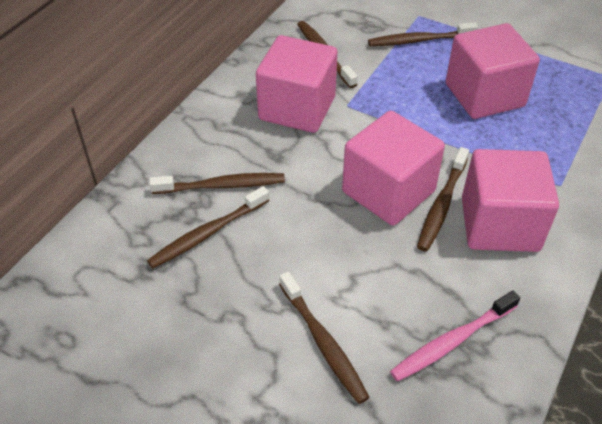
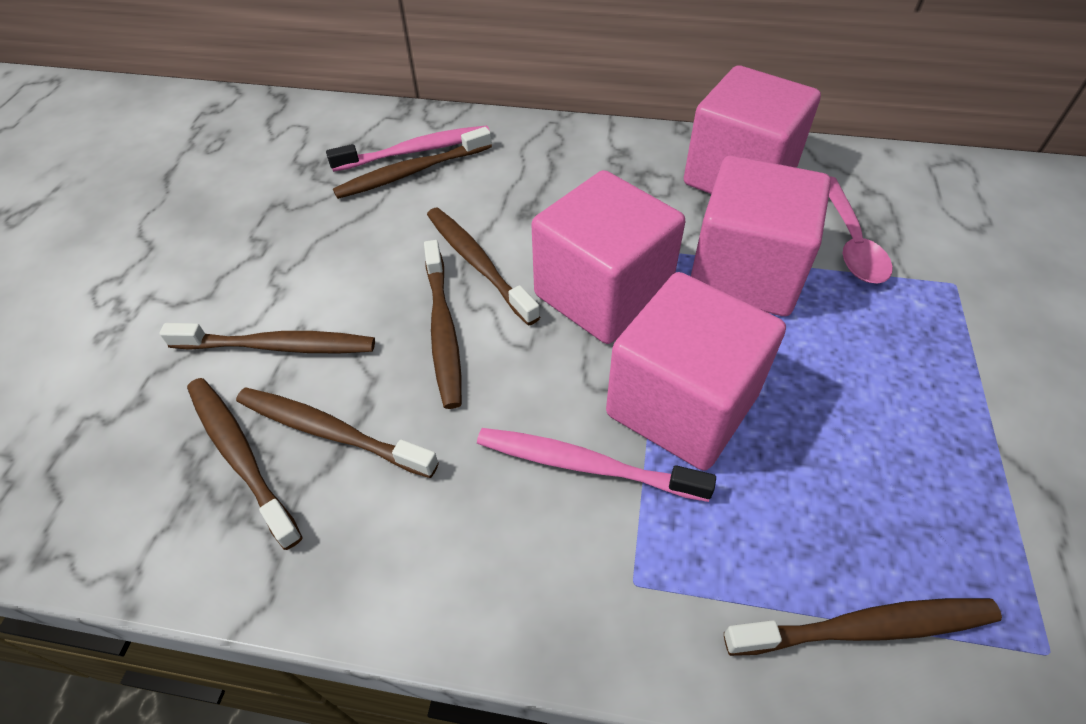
brown toothbrush: 6 -> 7
pink spoon: 0 -> 1
pink toothbrush: 1 -> 2

